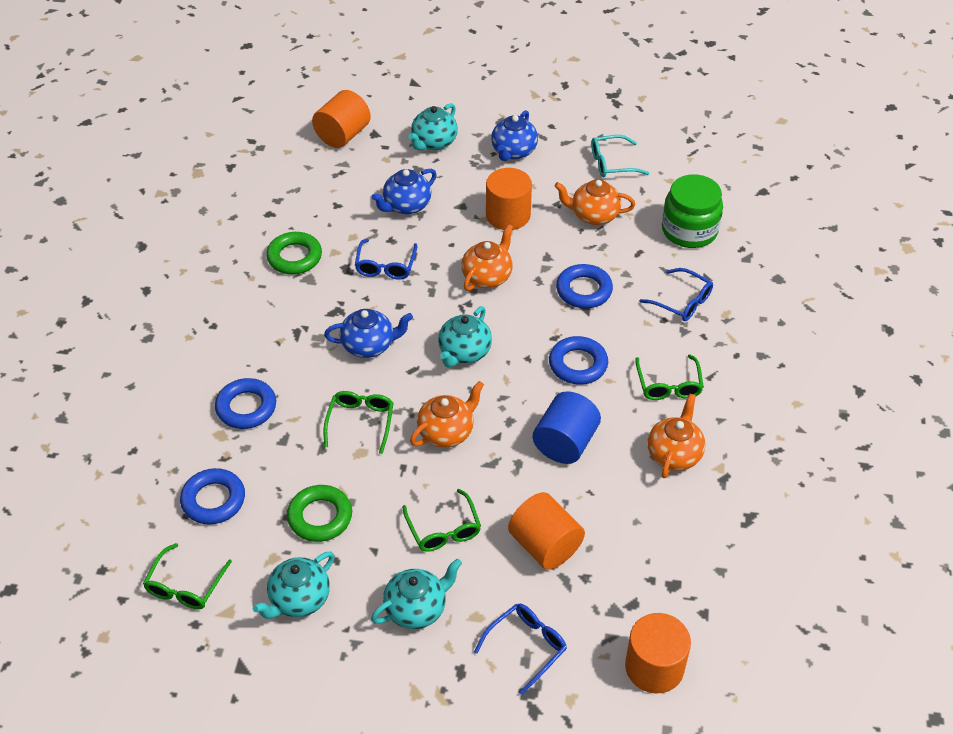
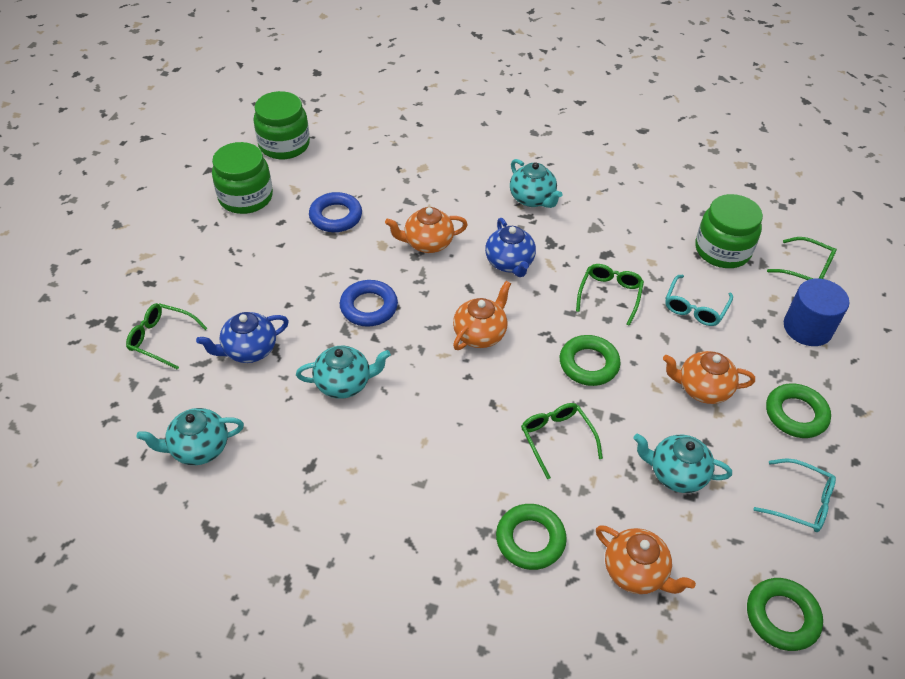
blue glasses: 3 -> 0
blue ring: 4 -> 2
blue teapot: 3 -> 2
green jar: 1 -> 3
green ring: 2 -> 4
orange cylinder: 4 -> 0
turquoise glasses: 1 -> 2

